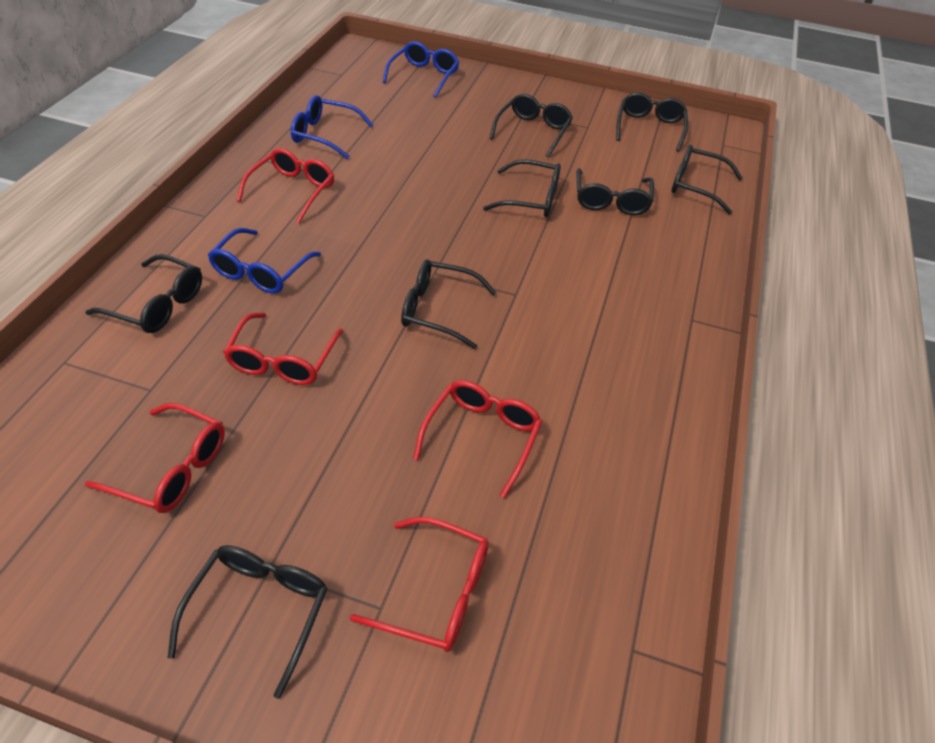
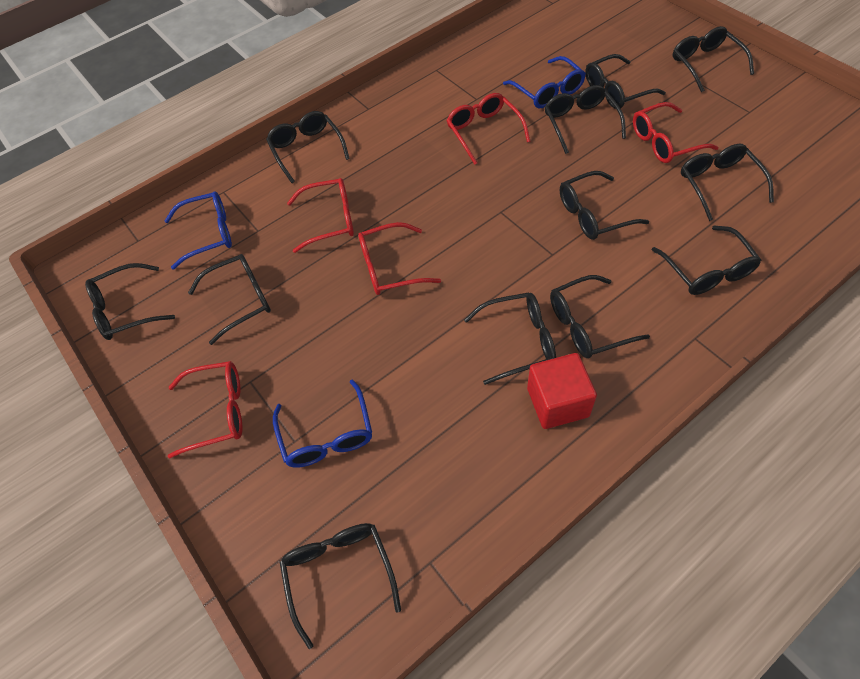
black glasses: 8 -> 12
red cube: 0 -> 1

